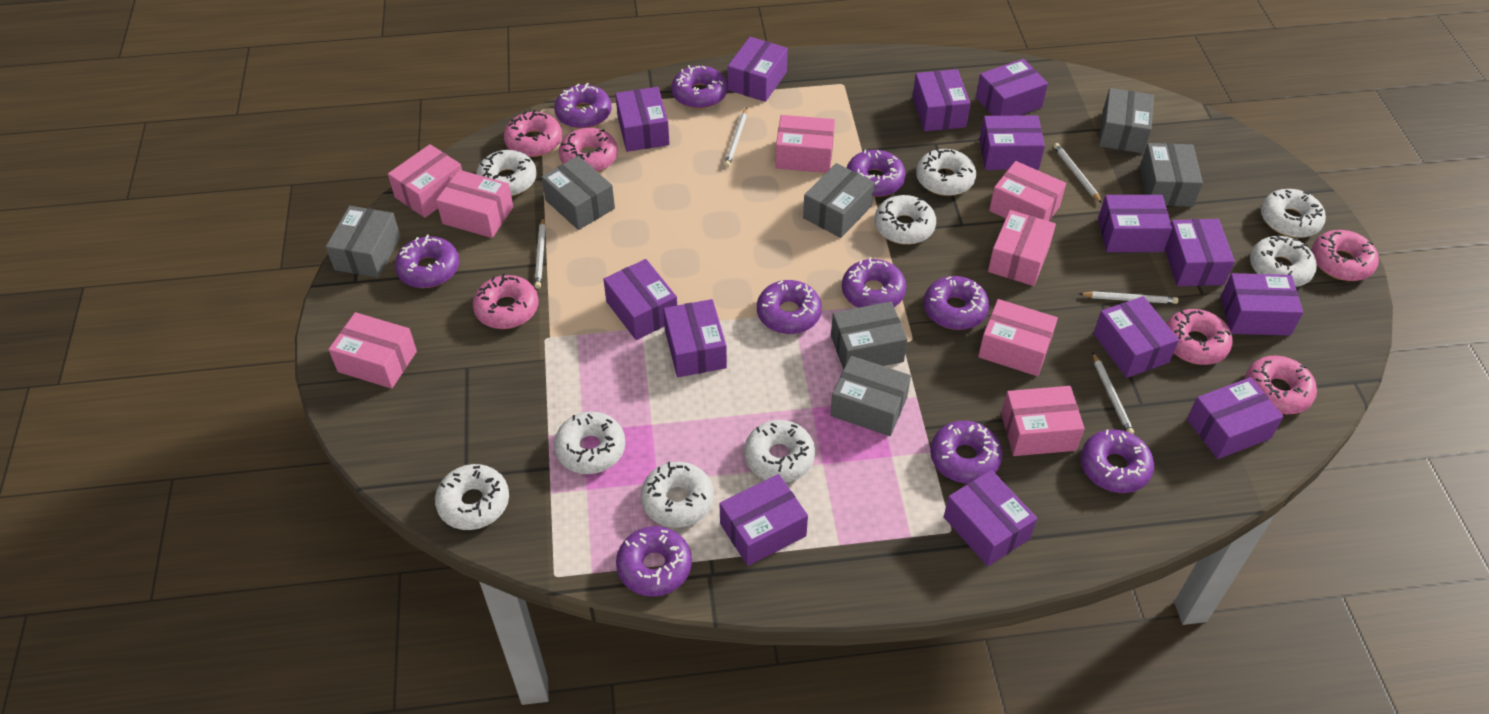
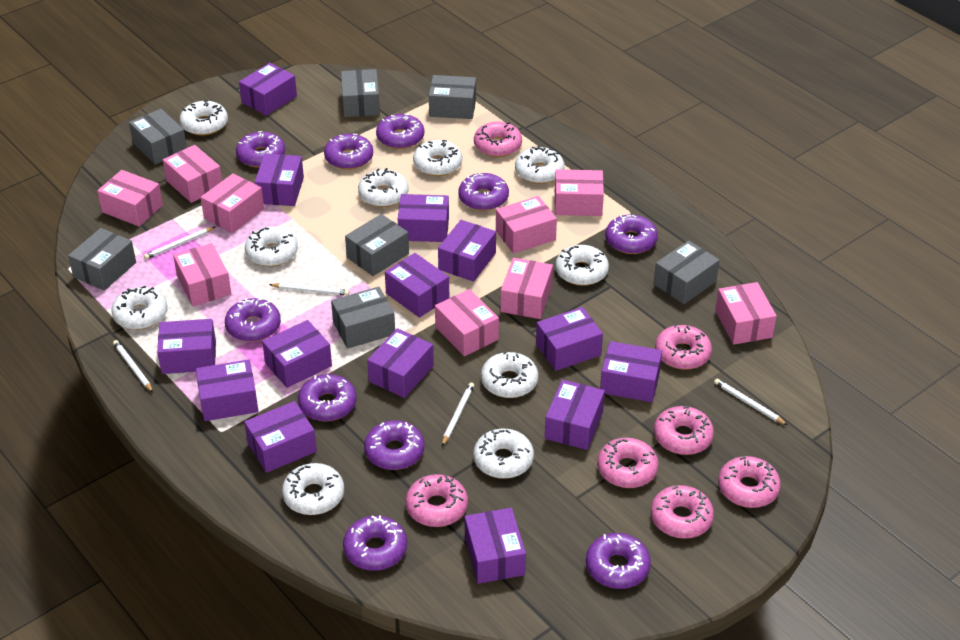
pink box: 8 -> 9
pink donut: 6 -> 7
white donut: 9 -> 10

